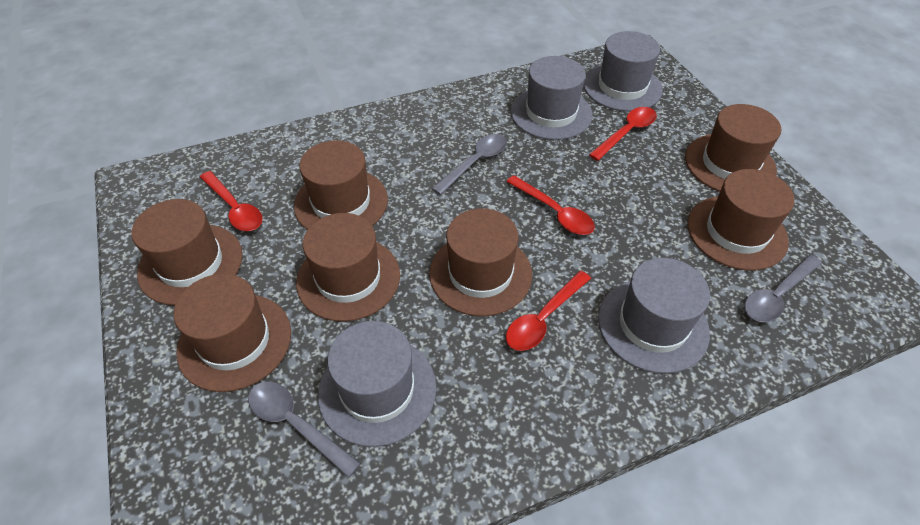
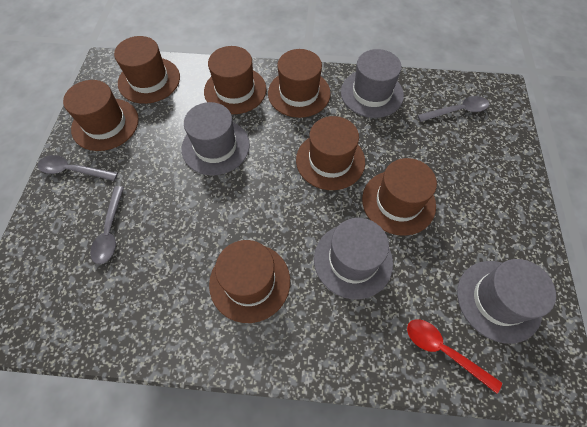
red spoon: 4 -> 1

